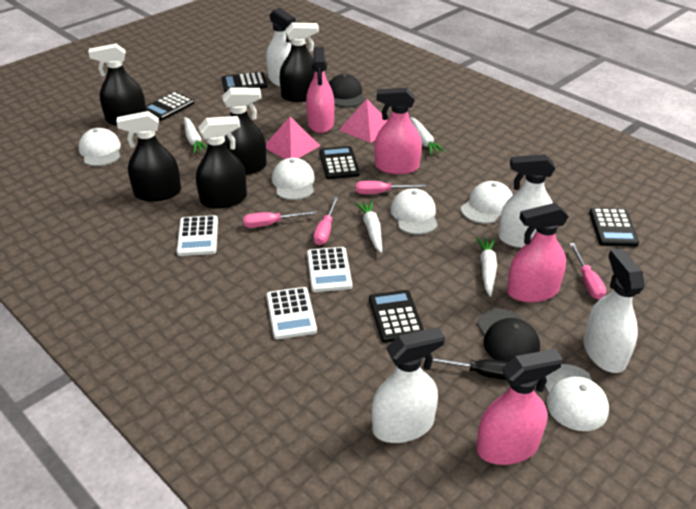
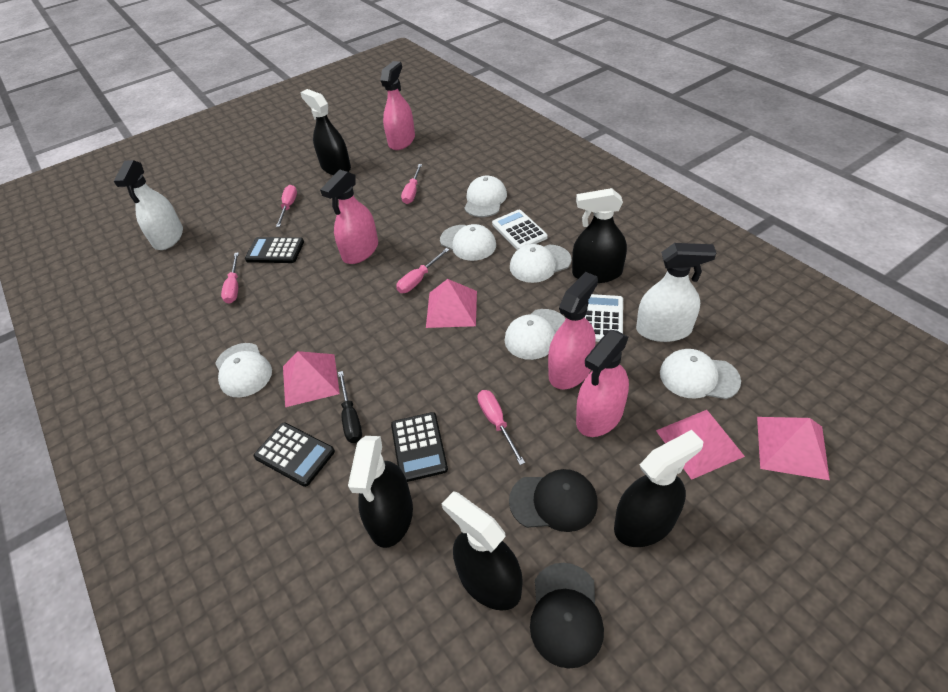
black calculator: 5 -> 3
pink pyramid: 2 -> 4
pink screwdriver: 4 -> 5
white calculator: 3 -> 2
white cap: 5 -> 6
white carrot: 4 -> 0
white spray bottle: 4 -> 2

